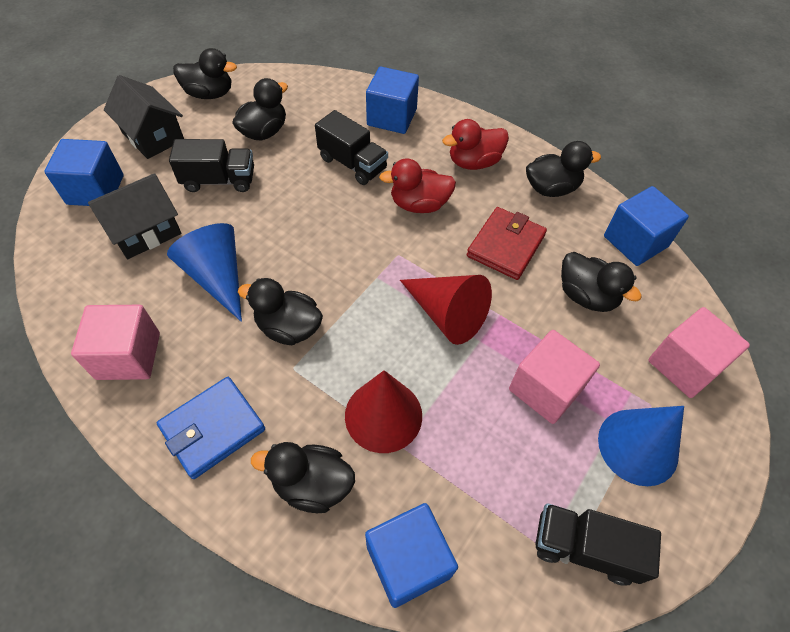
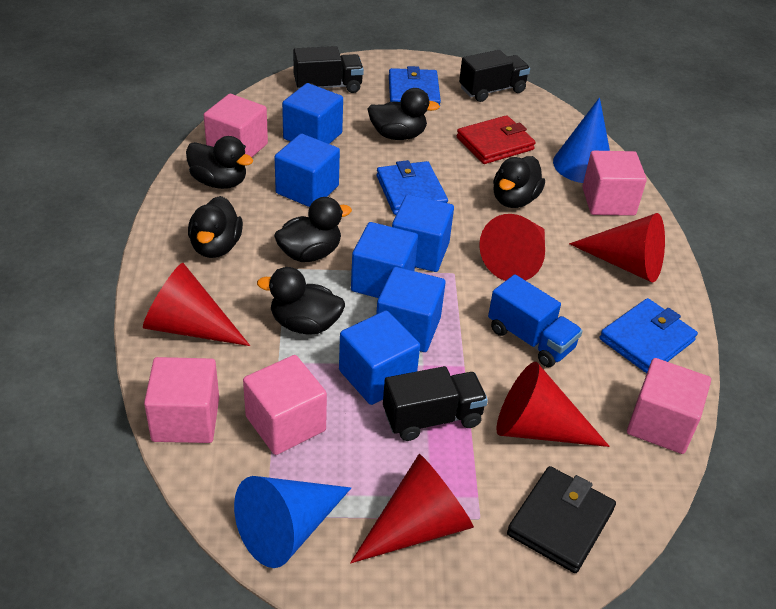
black house: 2 -> 0
black wallet: 0 -> 1
blue cube: 4 -> 6
blue truck: 0 -> 1
blue wallet: 1 -> 3
pink cube: 3 -> 5
red cone: 2 -> 5
red duck: 2 -> 0

